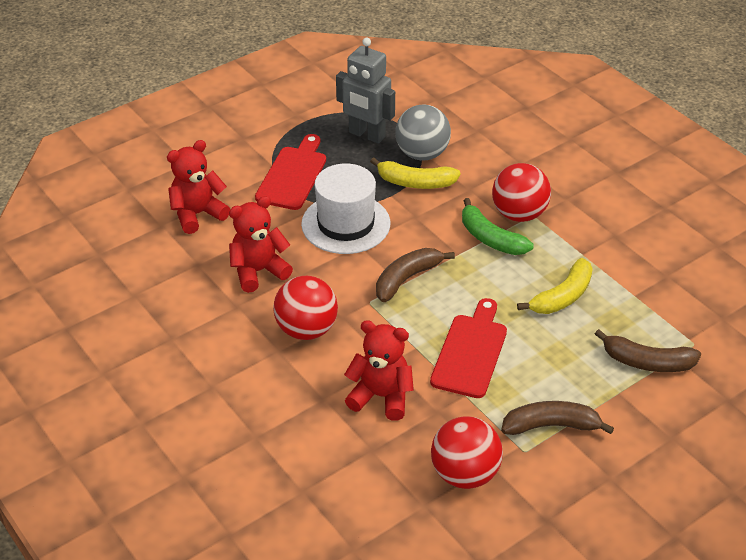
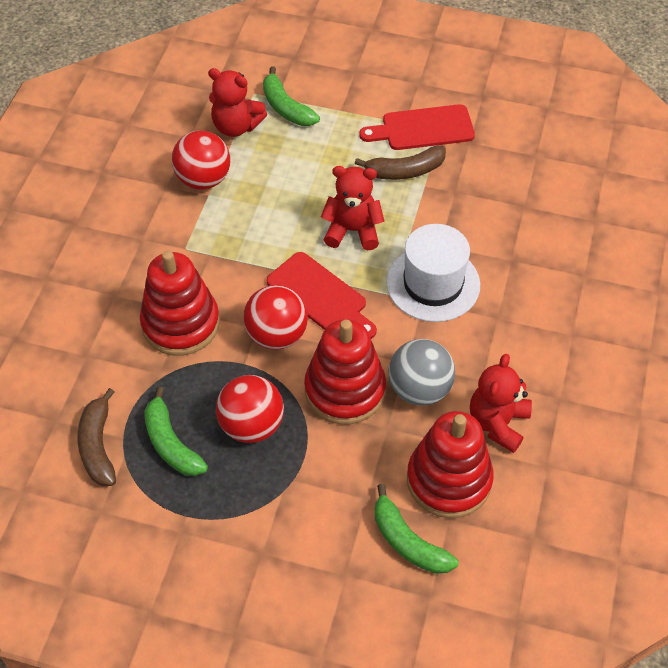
brown banana: 3 -> 2
green banana: 1 -> 3
grey robot: 1 -> 0
red stacking toy: 0 -> 3
yellow banana: 2 -> 0

